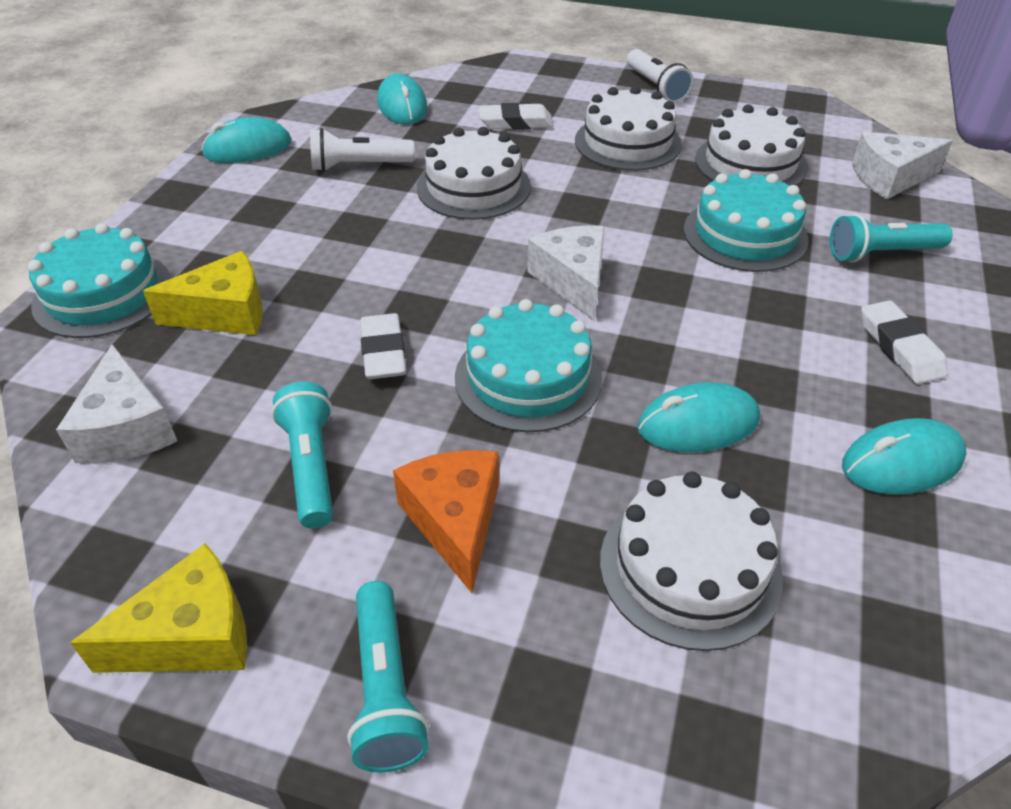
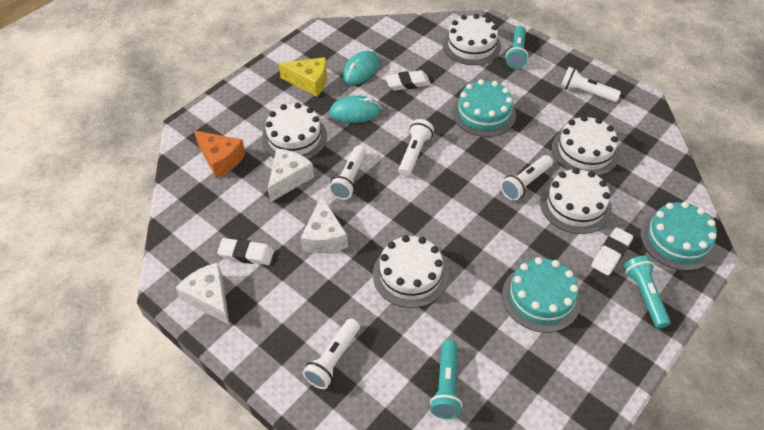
turquoise mouse: 4 -> 2
white cake: 4 -> 5
white flashlight: 2 -> 5
yellow cheese: 2 -> 1

